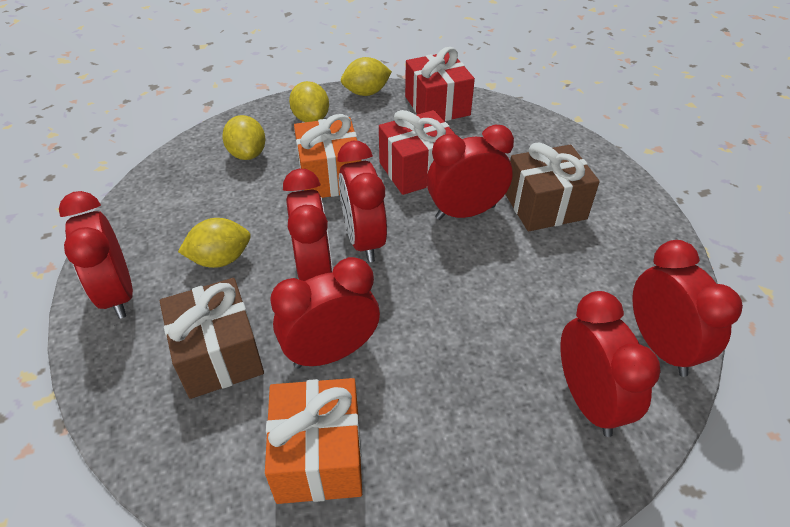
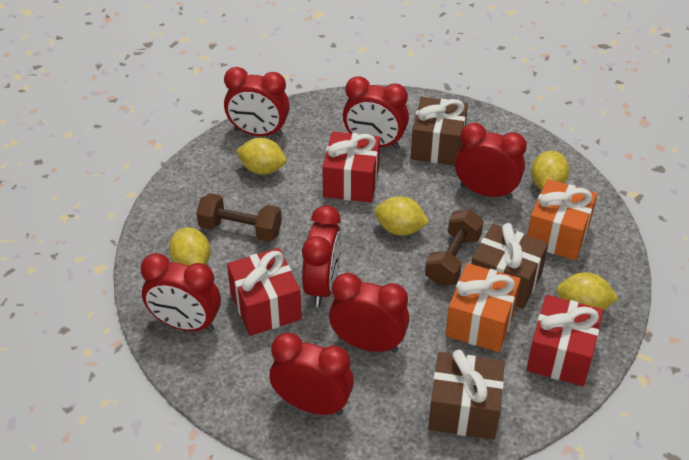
brown dumbbell: 0 -> 2
brown gift: 2 -> 3
red gift: 2 -> 3
yellow lemon: 4 -> 5

